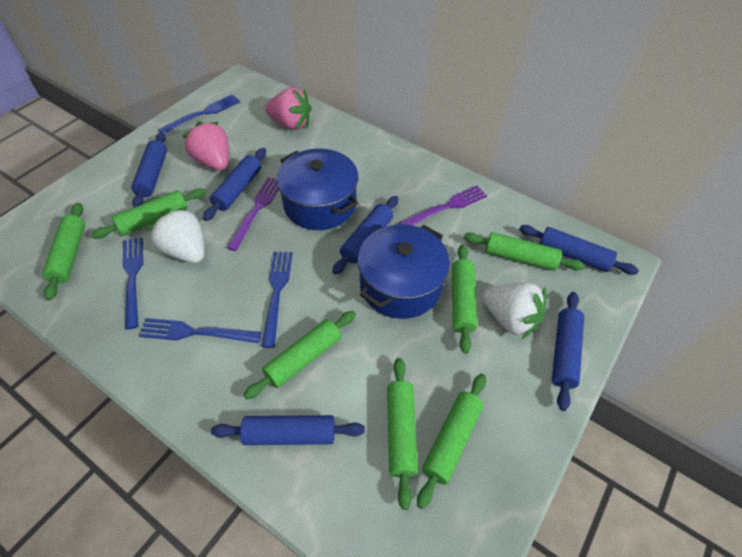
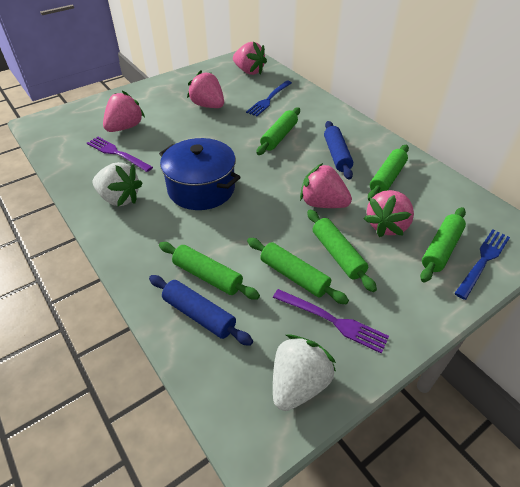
blue fork: 4 -> 2
blue pot: 2 -> 1
blue rolling pin: 6 -> 2
green rolling pin: 7 -> 6
pink strawberry: 2 -> 5

